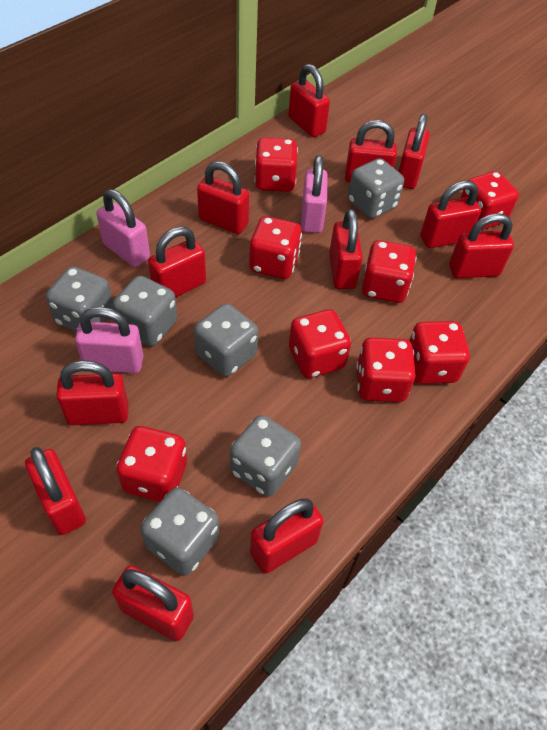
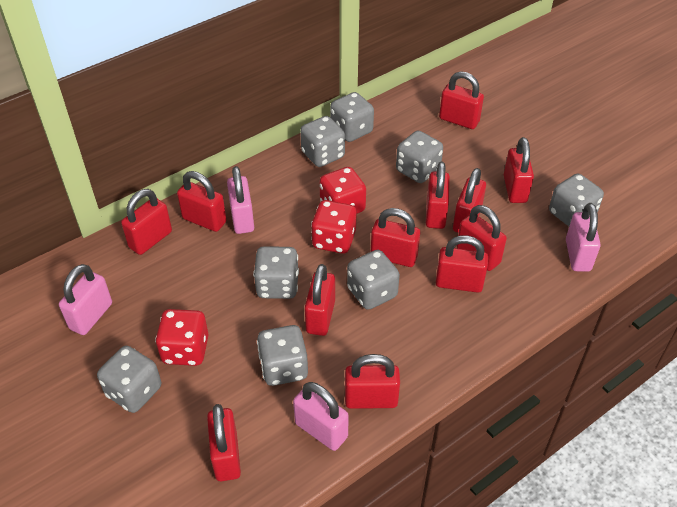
grey dice: 6 -> 8
pink padlock: 3 -> 4
red dice: 8 -> 3

